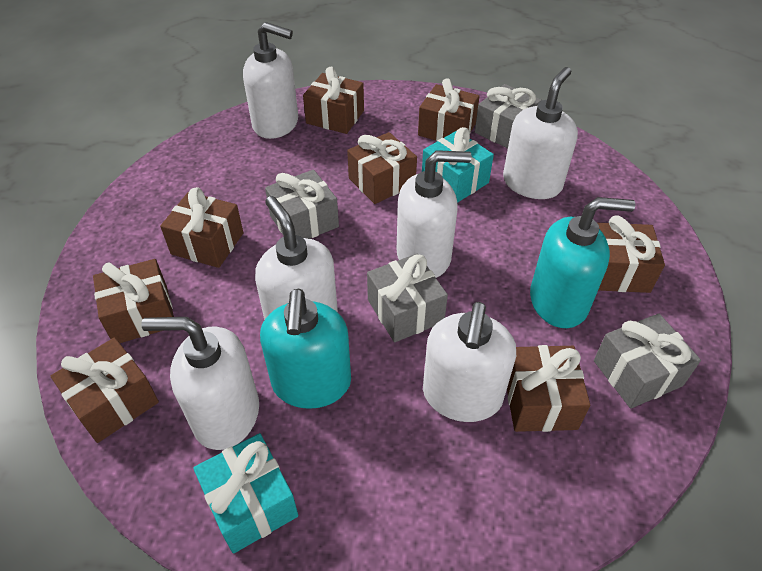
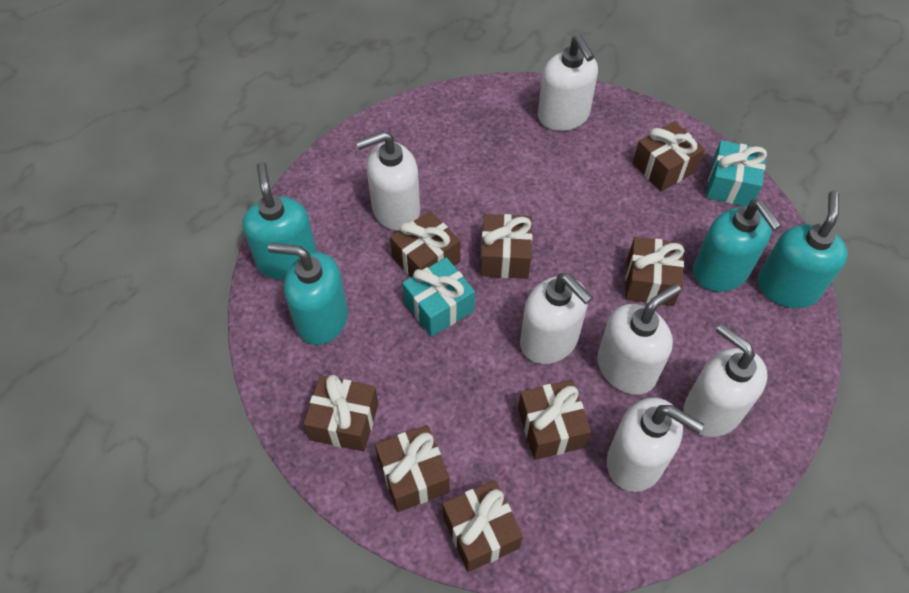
grey gift: 4 -> 0
turquoise soap dispenser: 2 -> 4

